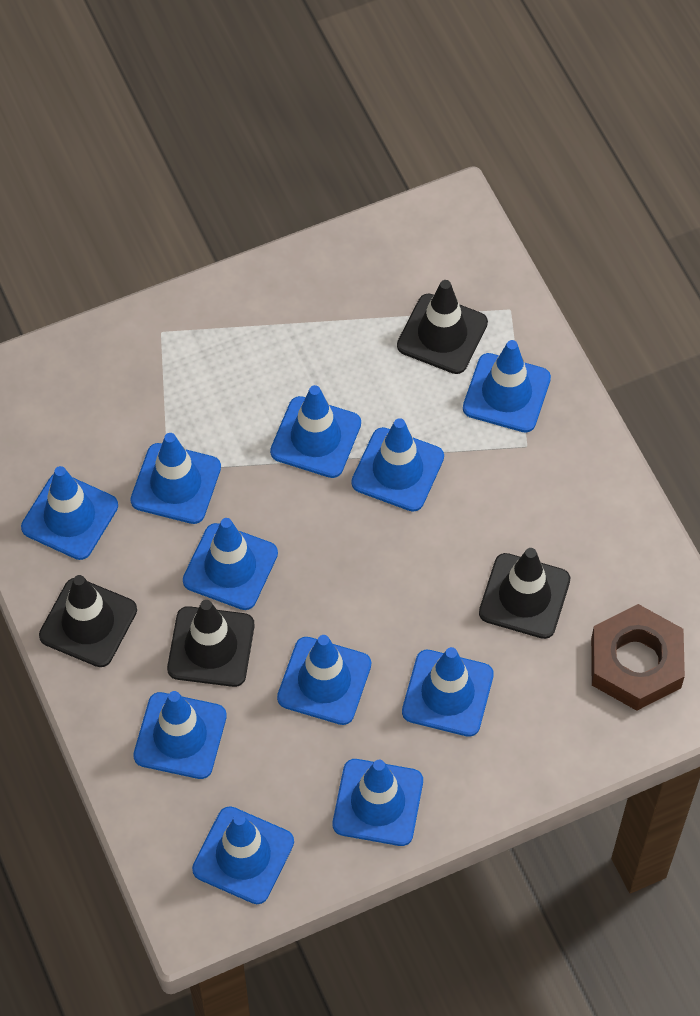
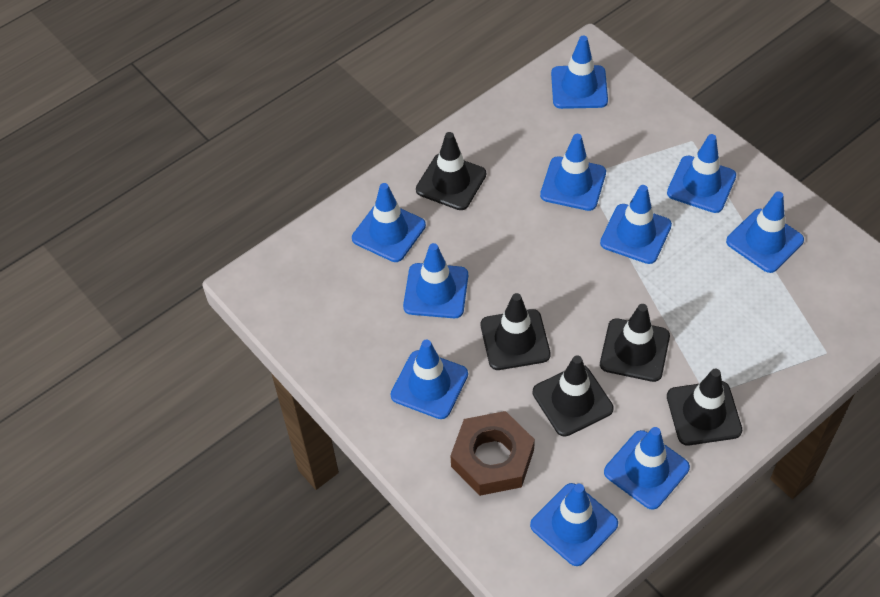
black traffic cone: 4 -> 5
blue traffic cone: 11 -> 10

